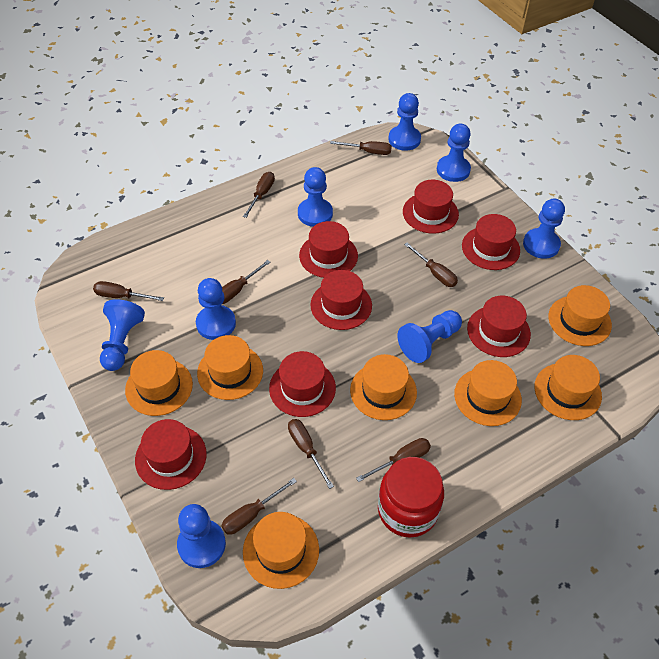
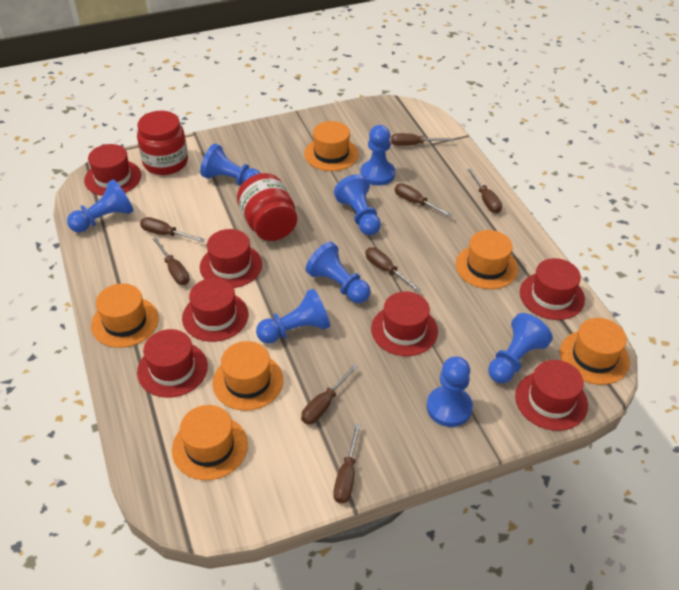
orange hat: 7 -> 6
red jar: 1 -> 2

